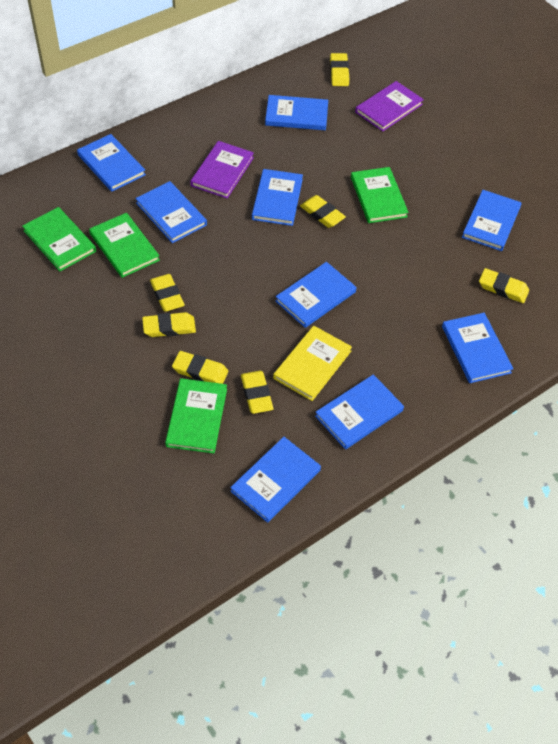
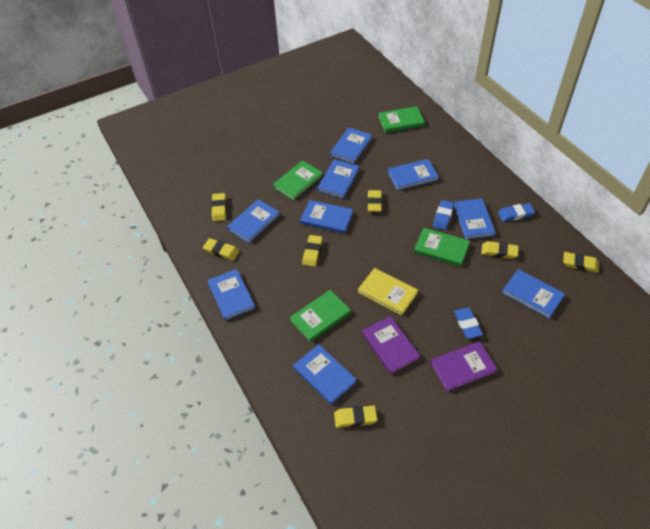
blue eraser: 0 -> 3

